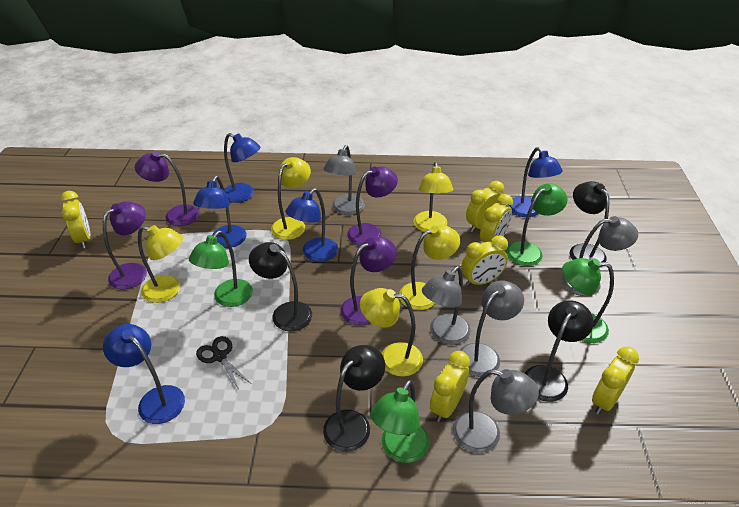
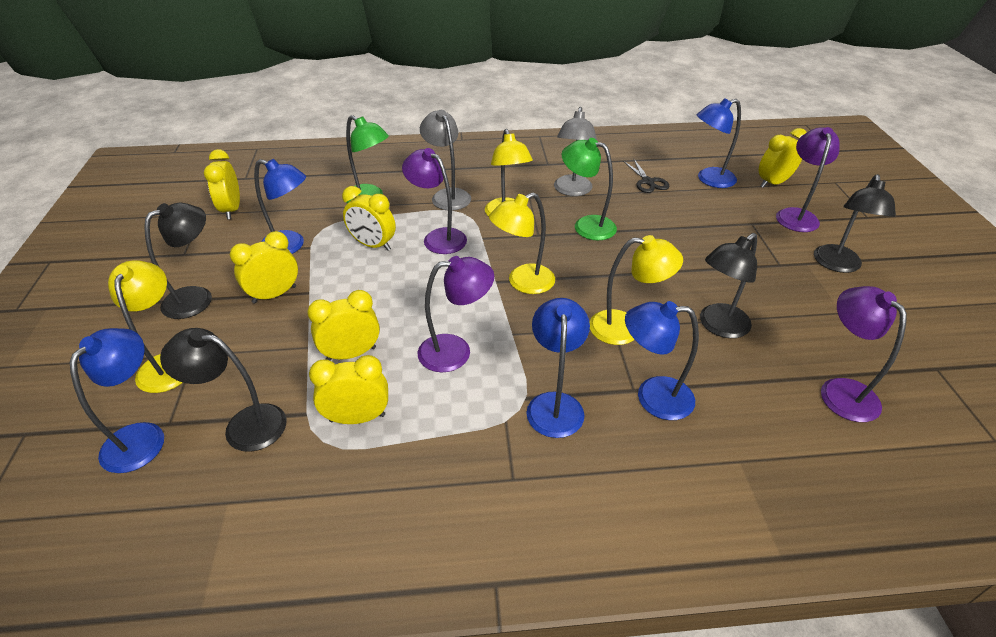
green lamp: 4 -> 2
grey lamp: 5 -> 2
yellow lamp: 5 -> 4

